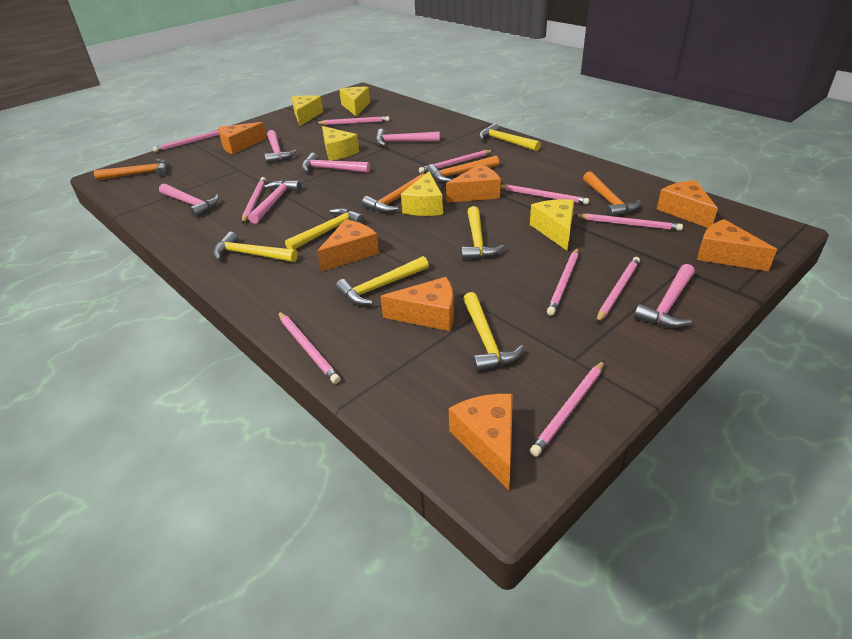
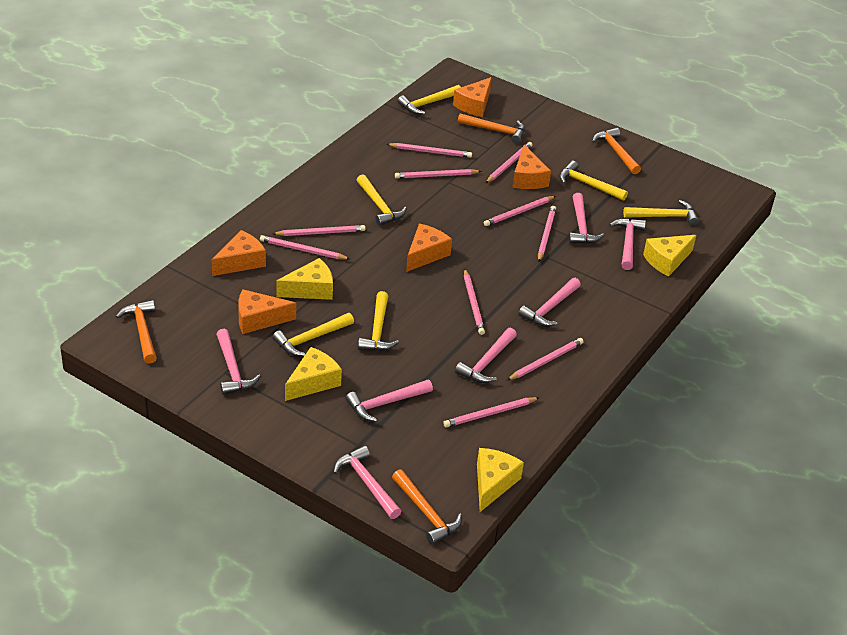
orange cheese: 7 -> 5
pink hammer: 6 -> 7
yellow cheese: 5 -> 4

